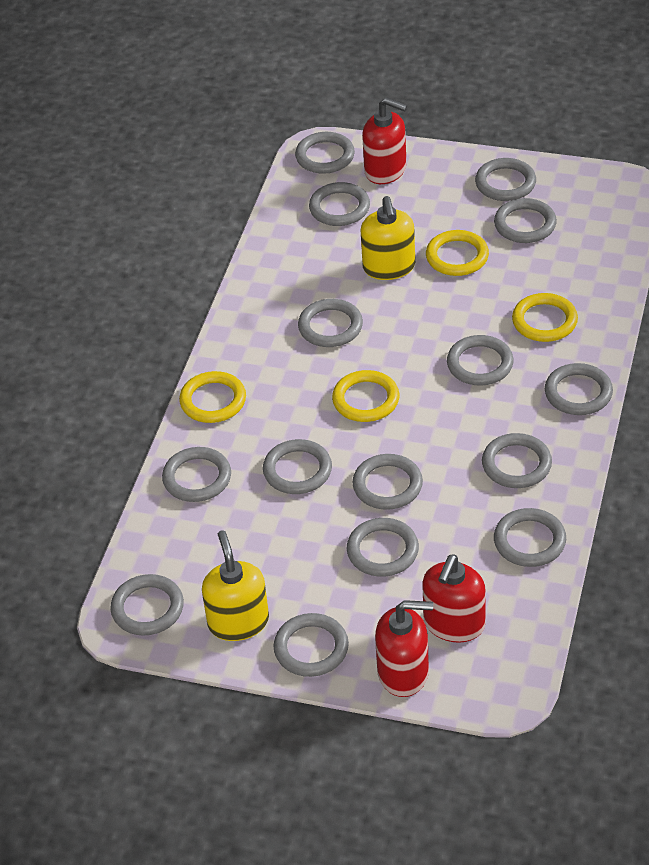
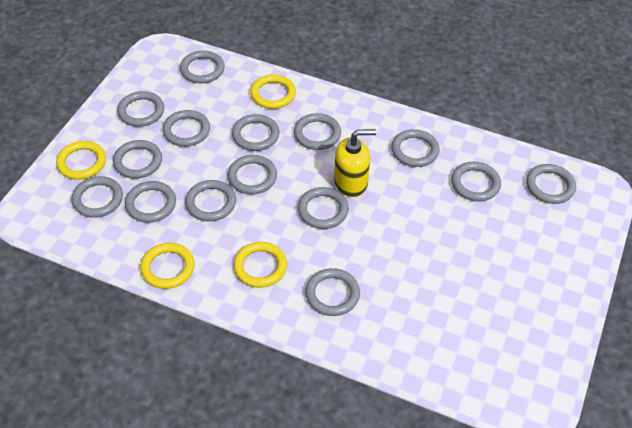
red soap dispenser: 3 -> 0
yellow soap dispenser: 2 -> 1

